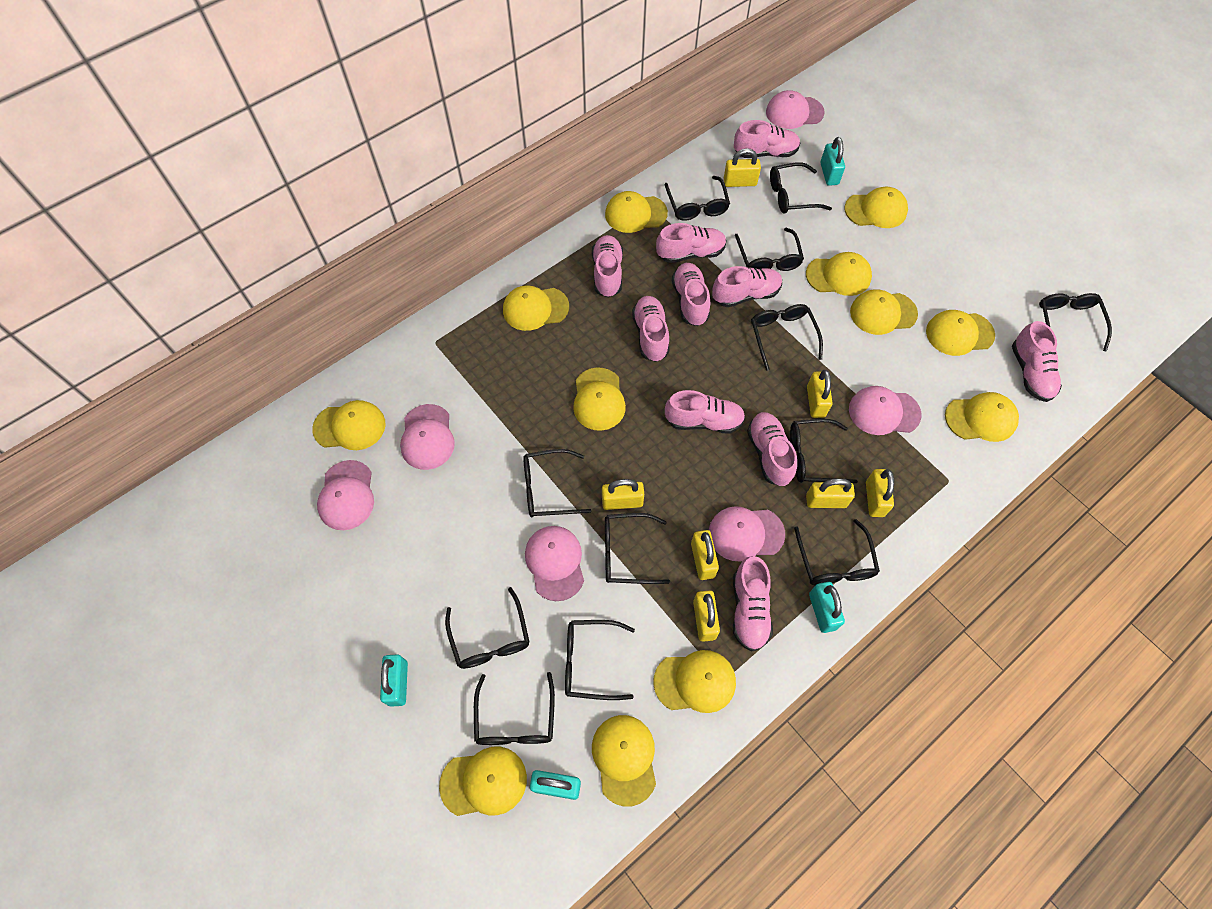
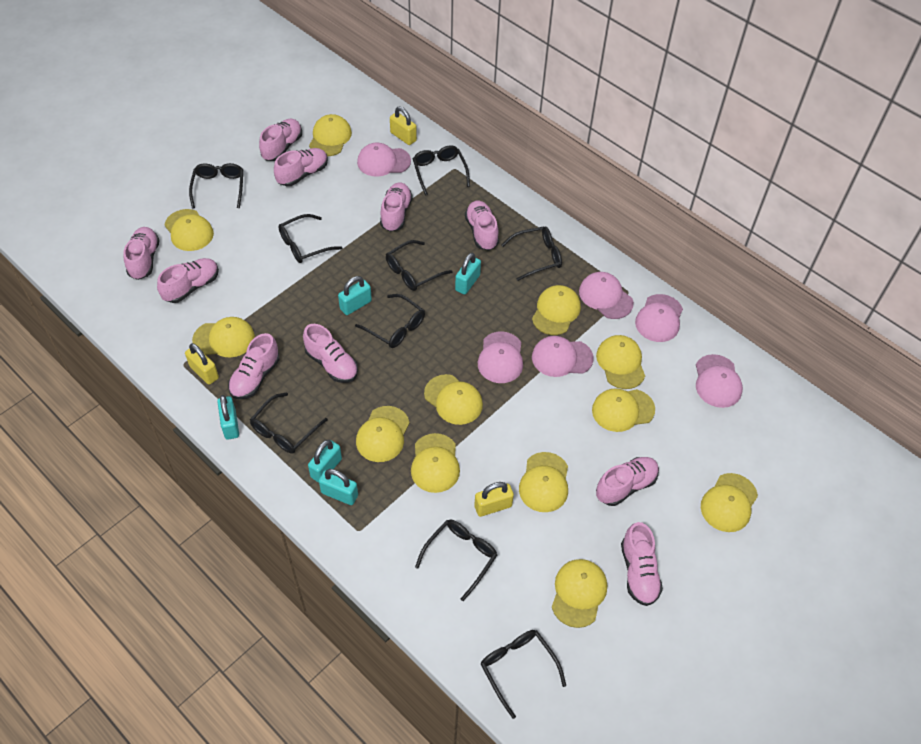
black glasses: 12 -> 9
turquoise padlock: 4 -> 5
yellow padlock: 7 -> 3

